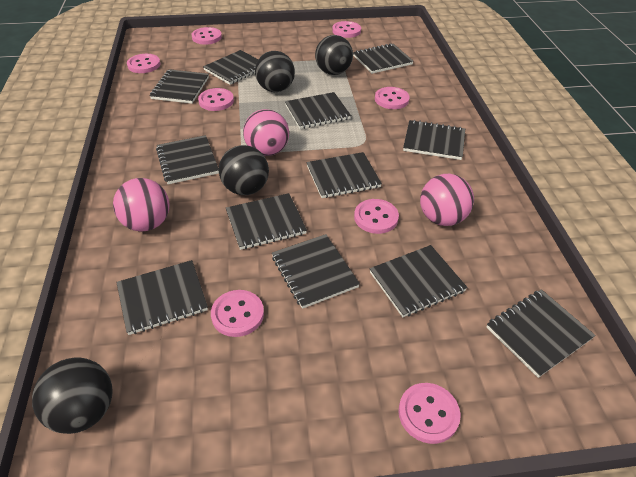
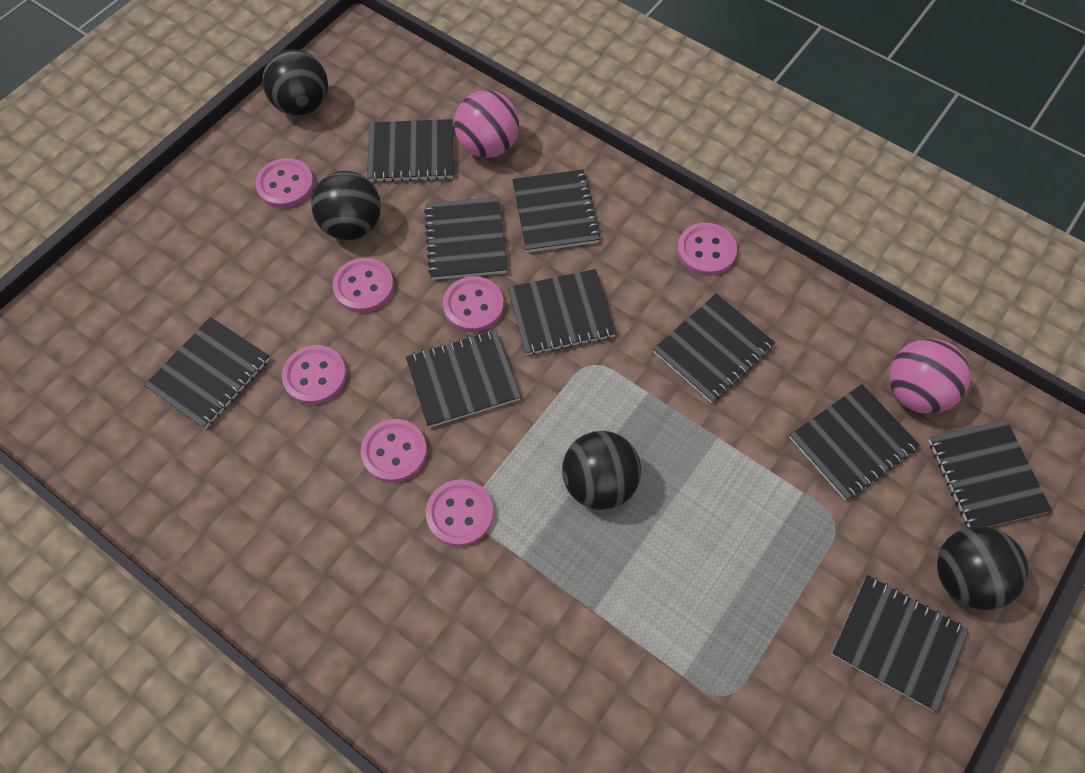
black notebook: 12 -> 10
pink ball: 3 -> 2
pink button: 8 -> 7

